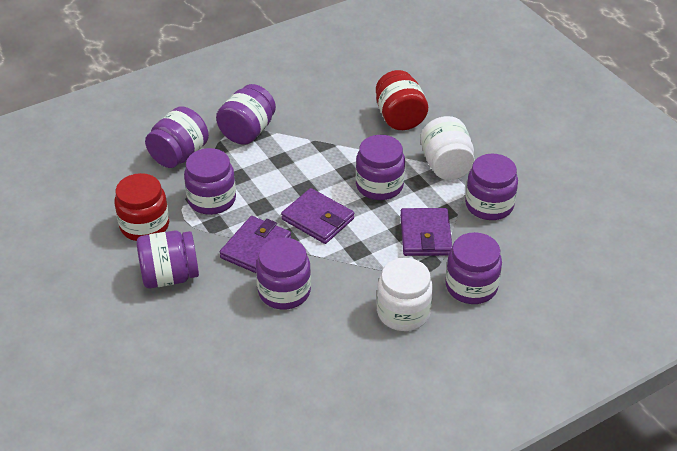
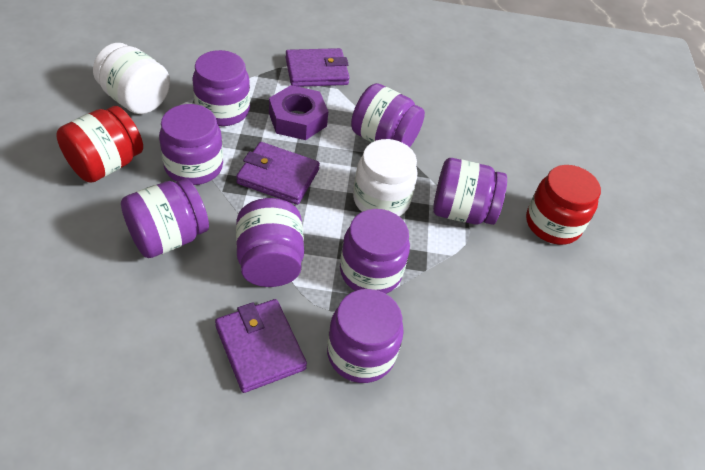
purple nut: 0 -> 1

